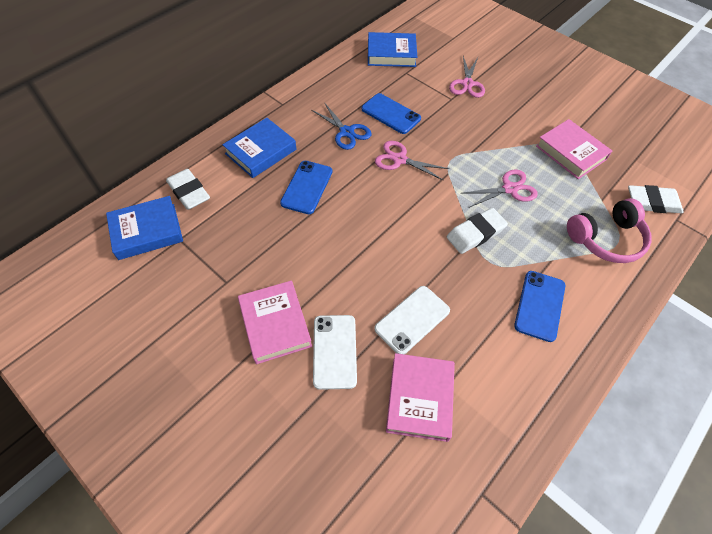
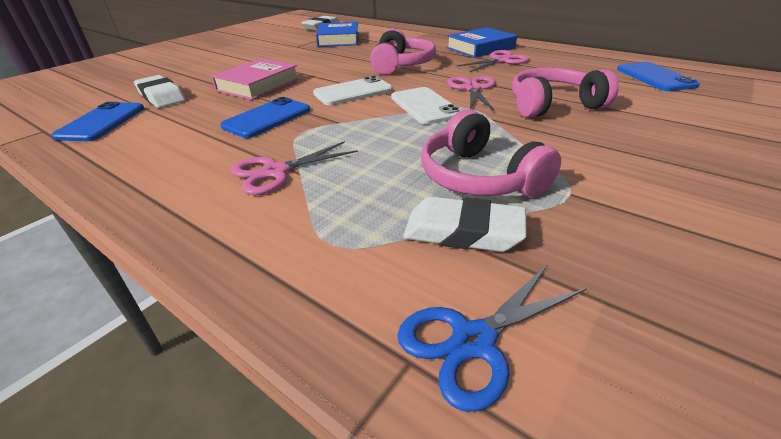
blue book: 3 -> 2
pink book: 3 -> 1
pink headphones: 1 -> 3

